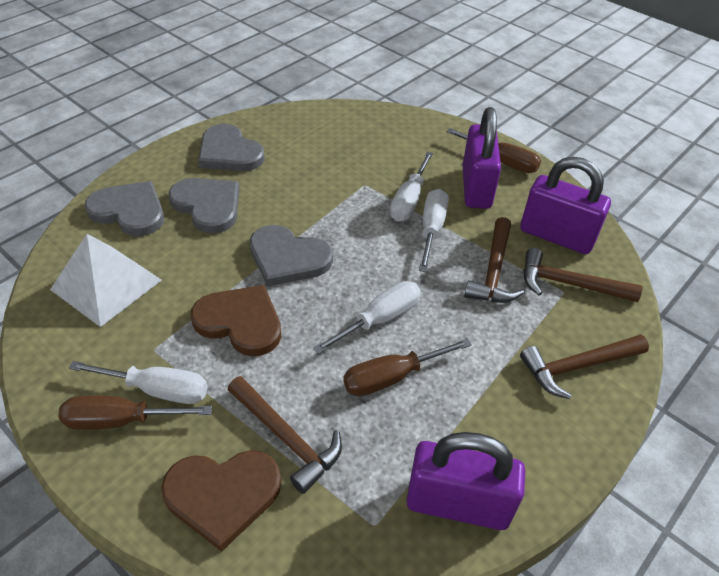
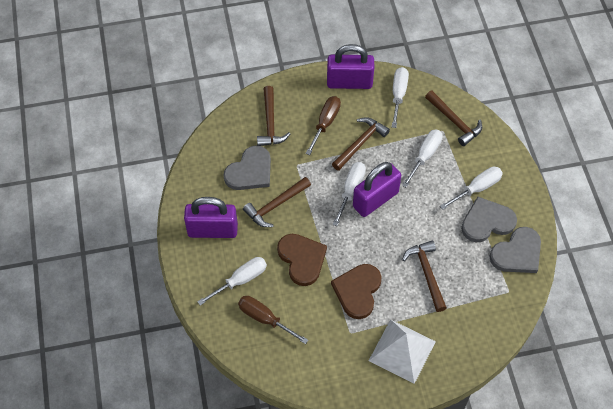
brown hammer: 4 -> 5
brown screwdriver: 3 -> 2
grey heart: 4 -> 3
white screwdriver: 4 -> 5

